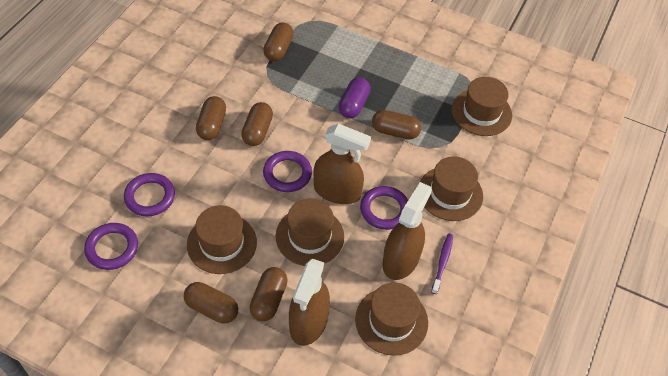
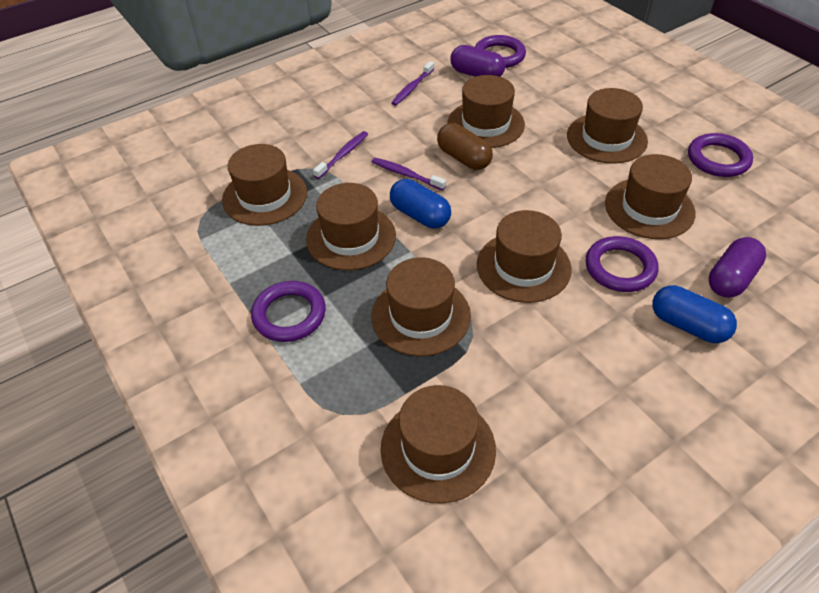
blue capsule: 0 -> 2
brown capsule: 6 -> 1
brown hat: 5 -> 8
brown spray bottle: 3 -> 0
purple capsule: 1 -> 2
purple toothbrush: 1 -> 3

